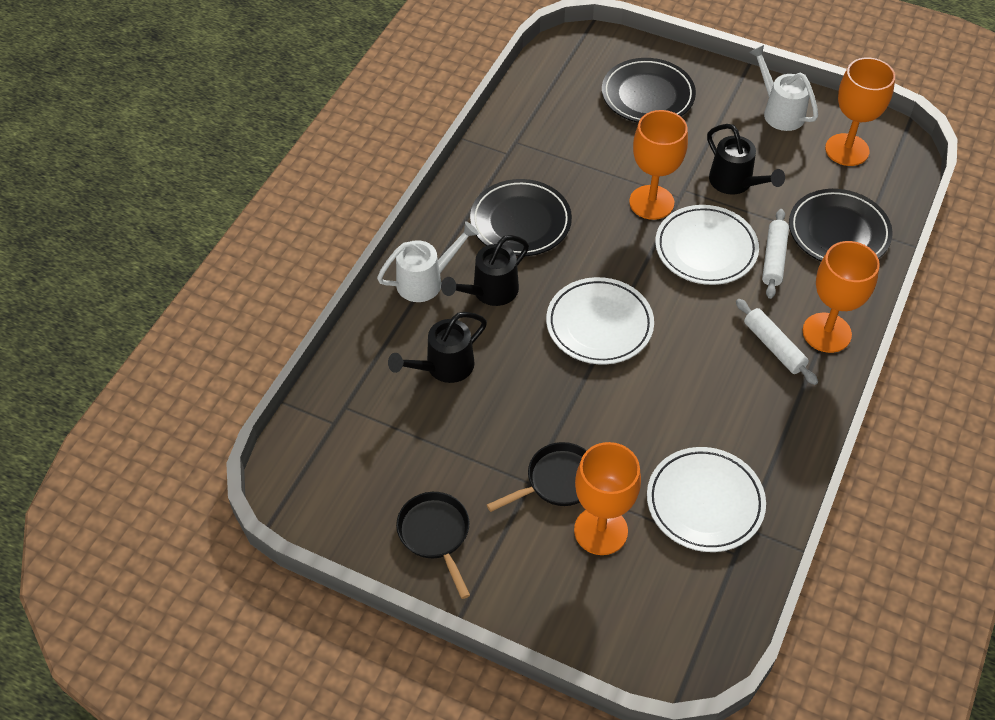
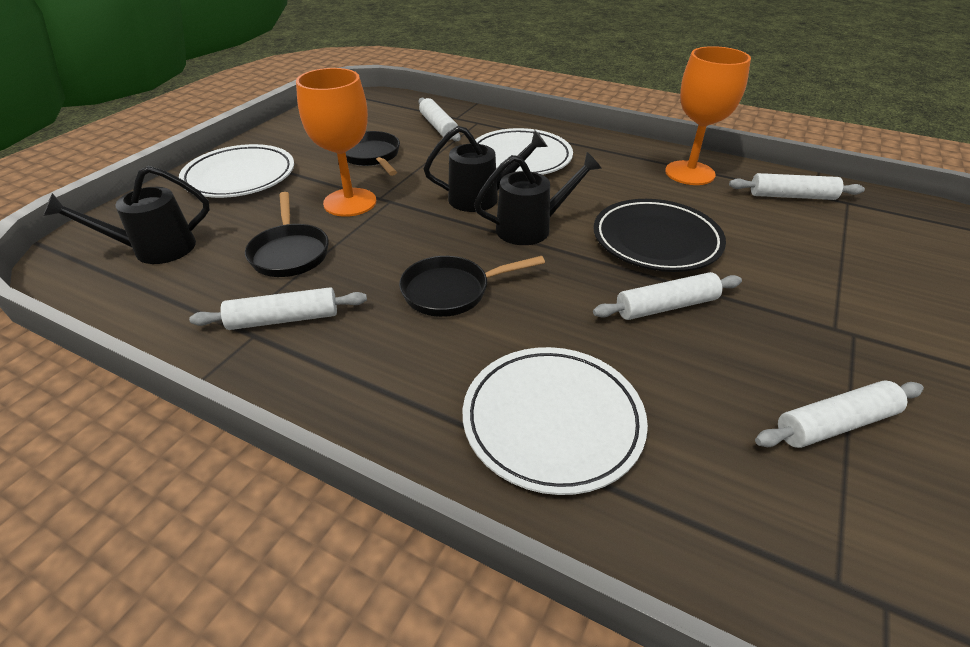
black pan: 2 -> 3
black plate: 3 -> 1
orange goblet: 4 -> 2
white rolling pin: 2 -> 5
white watering can: 2 -> 0

